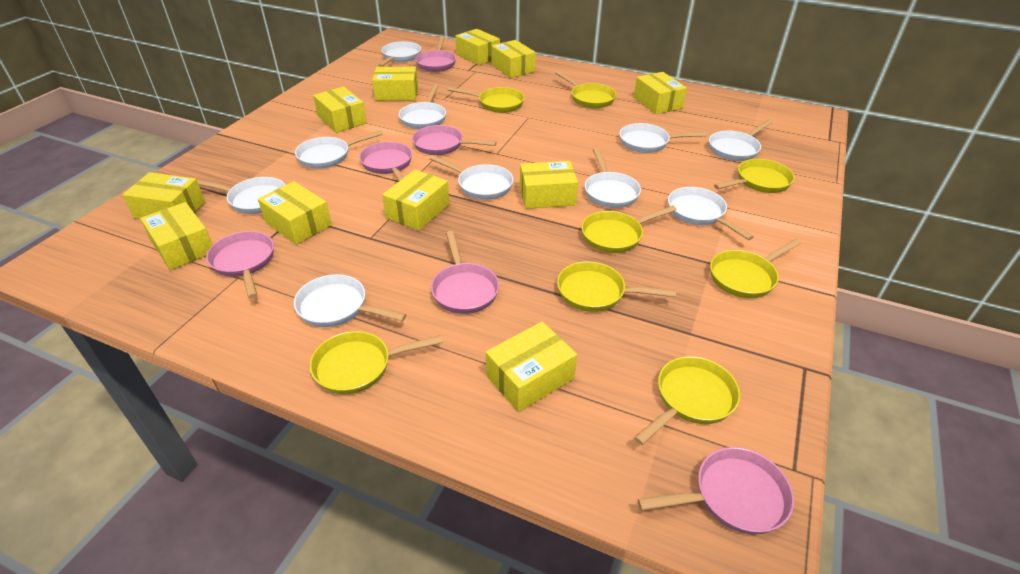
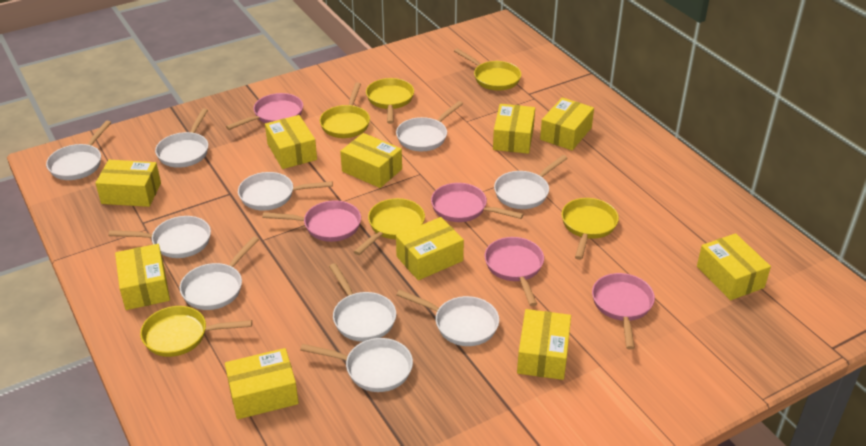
pink pan: 6 -> 5
yellow box: 11 -> 10
yellow pan: 8 -> 6

